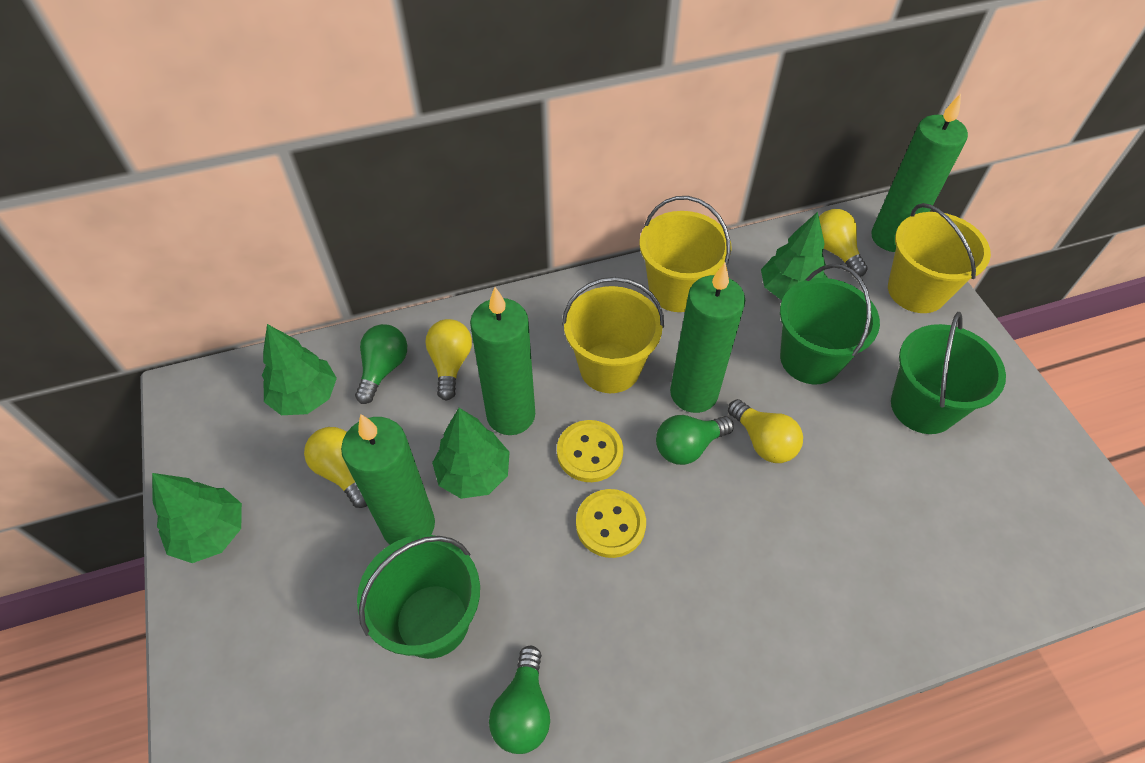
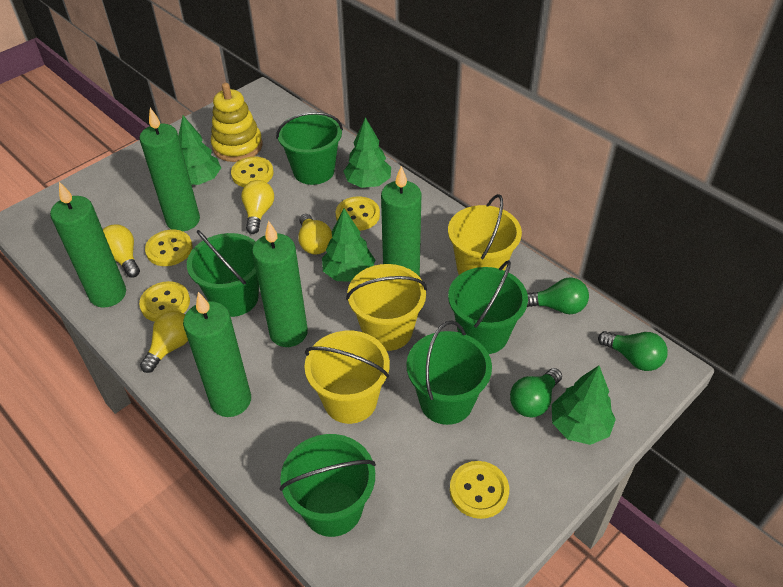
green bucket: 3 -> 5
green candle: 4 -> 5
yellow button: 2 -> 5
yellow stacking toy: 0 -> 1

